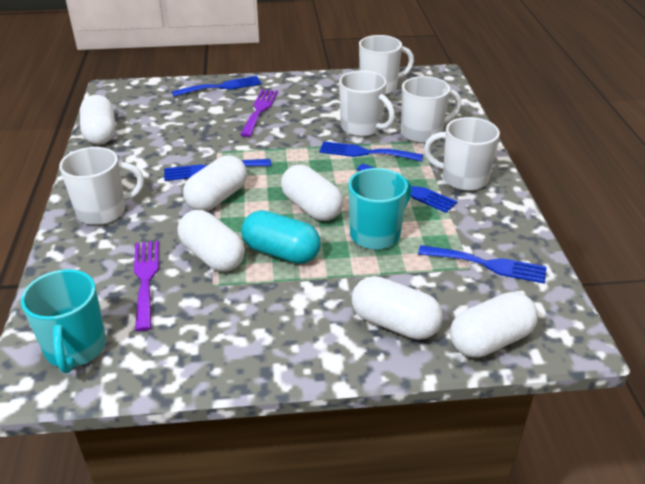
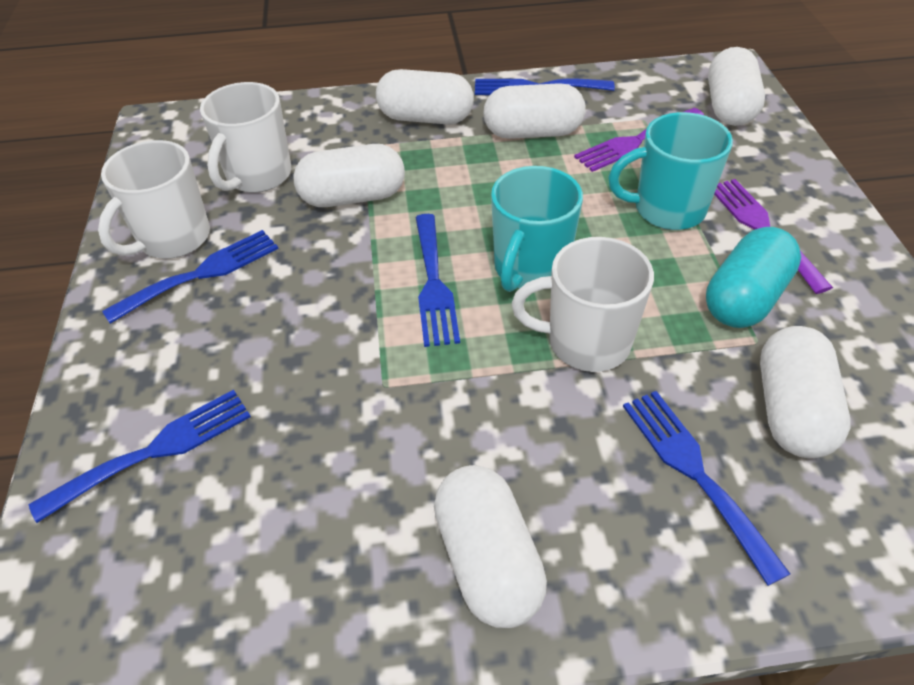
white mug: 5 -> 3

